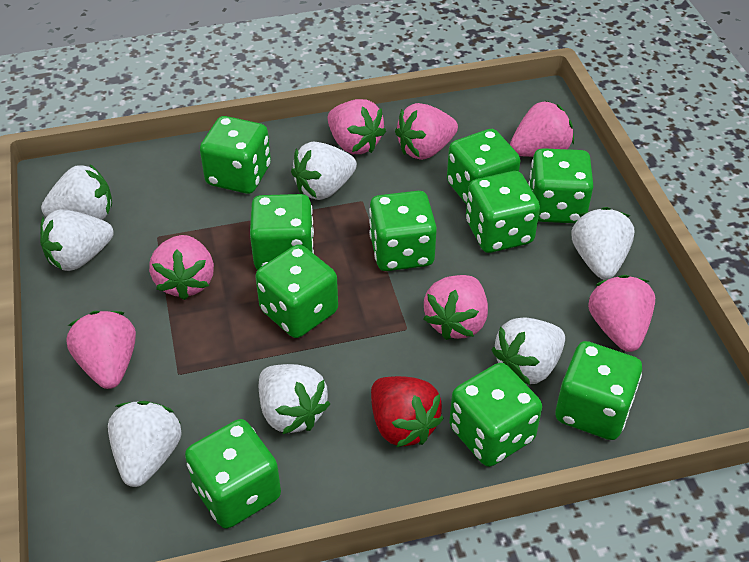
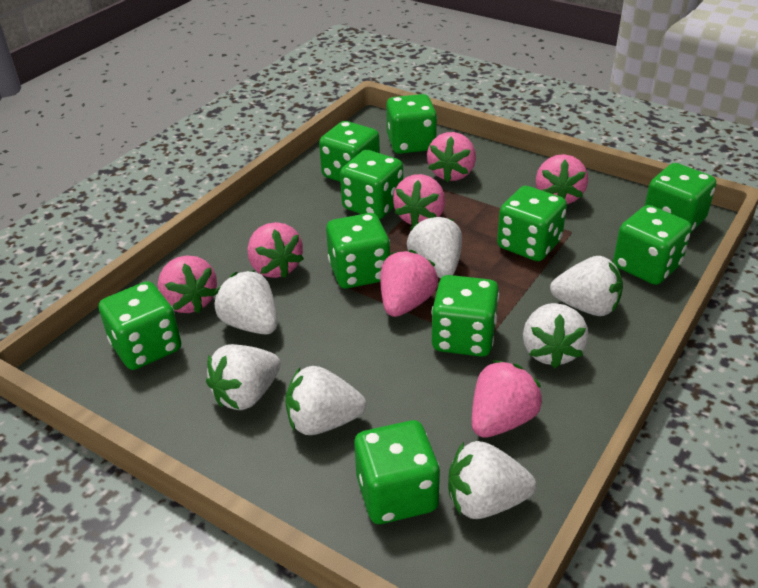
red strawberry: 1 -> 0

